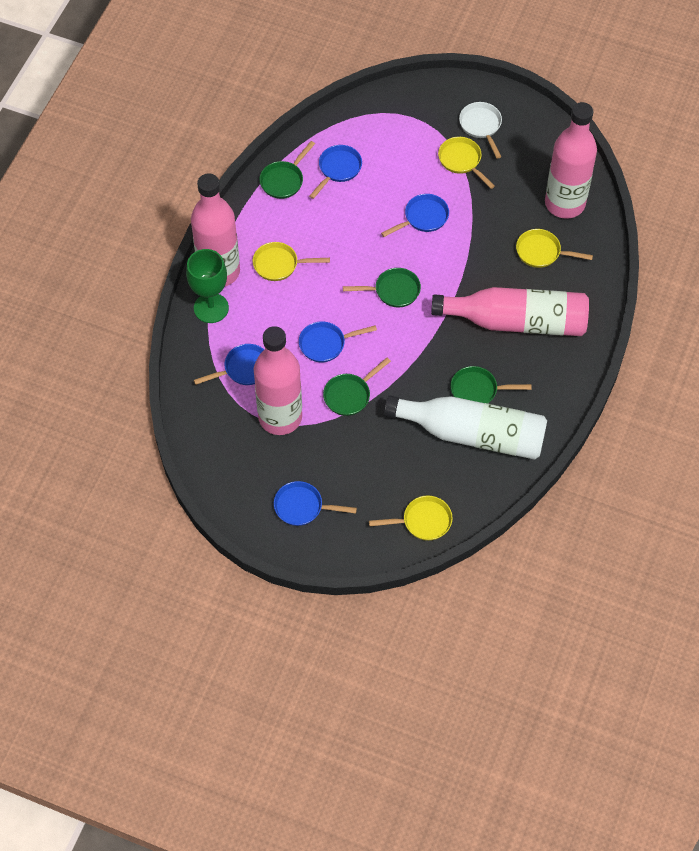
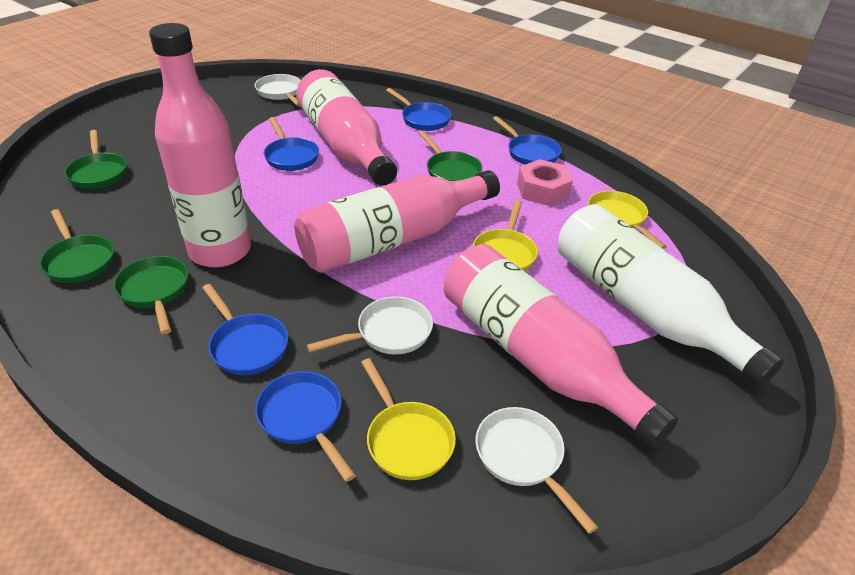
green goblet: 1 -> 0
pink nut: 0 -> 1
white pan: 1 -> 3
yellow pan: 4 -> 3

